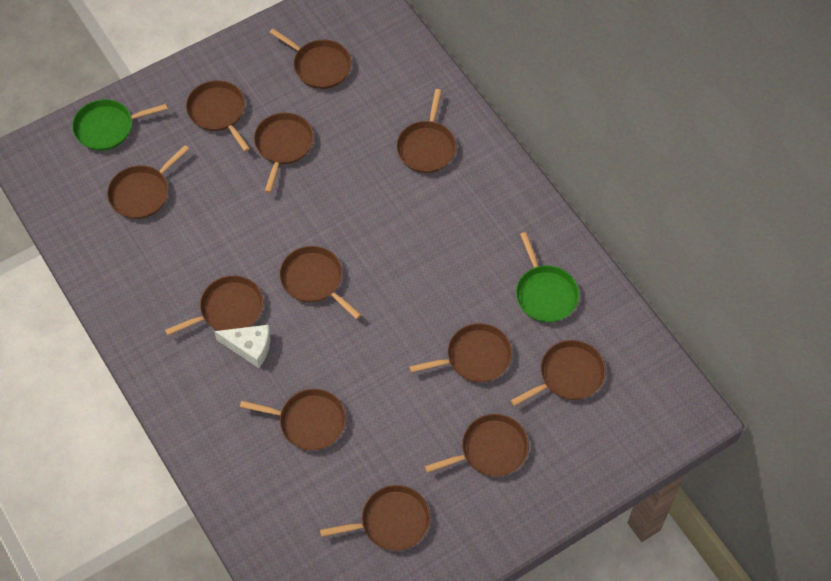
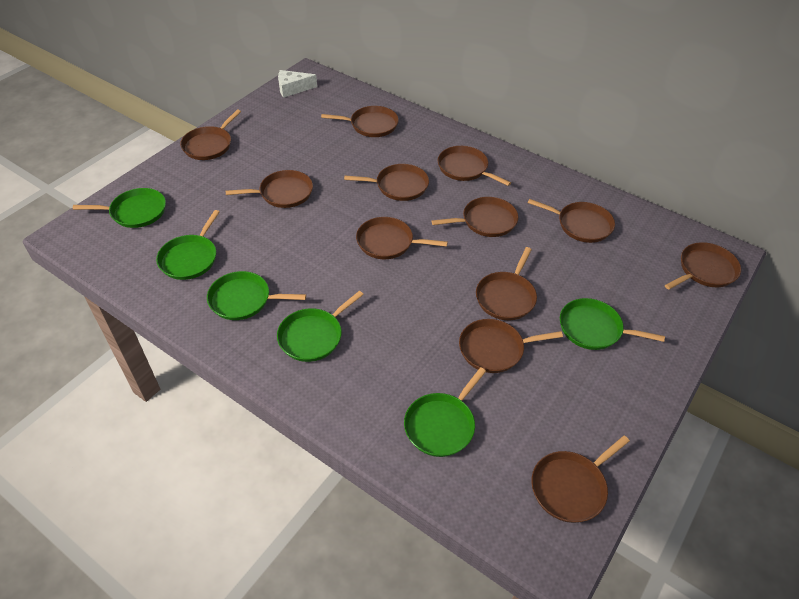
green pan: 2 -> 6

